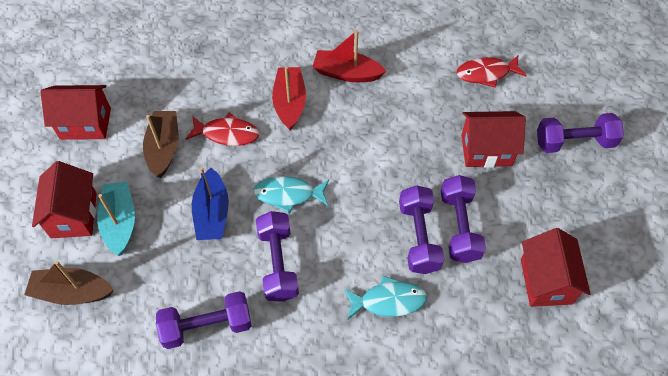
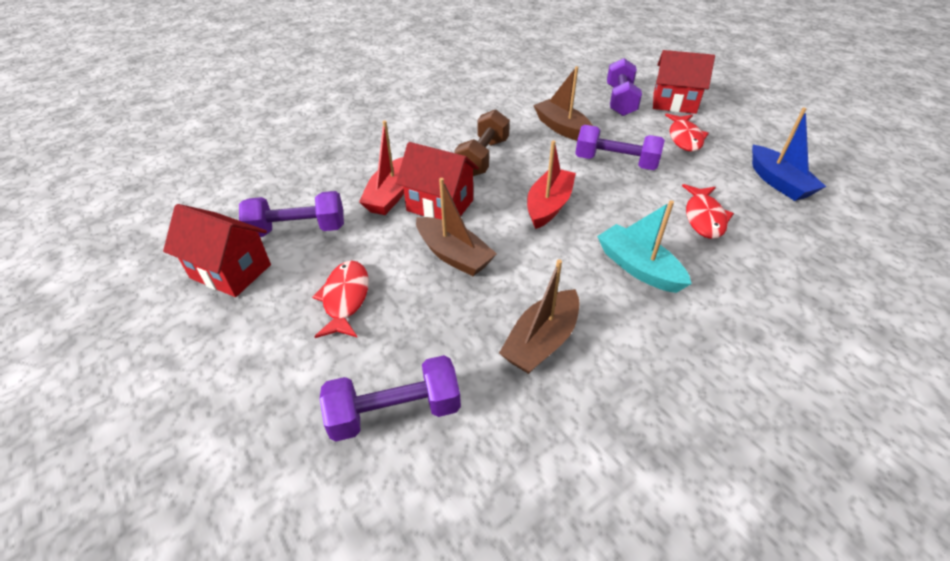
brown boat: 2 -> 3
brown dumbbell: 0 -> 1
purple dumbbell: 5 -> 4
red fish: 2 -> 3
red house: 4 -> 3
turquoise fish: 2 -> 0

